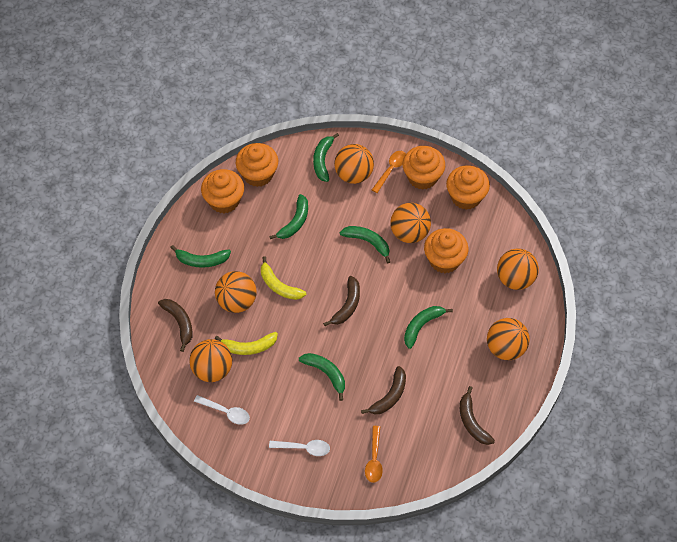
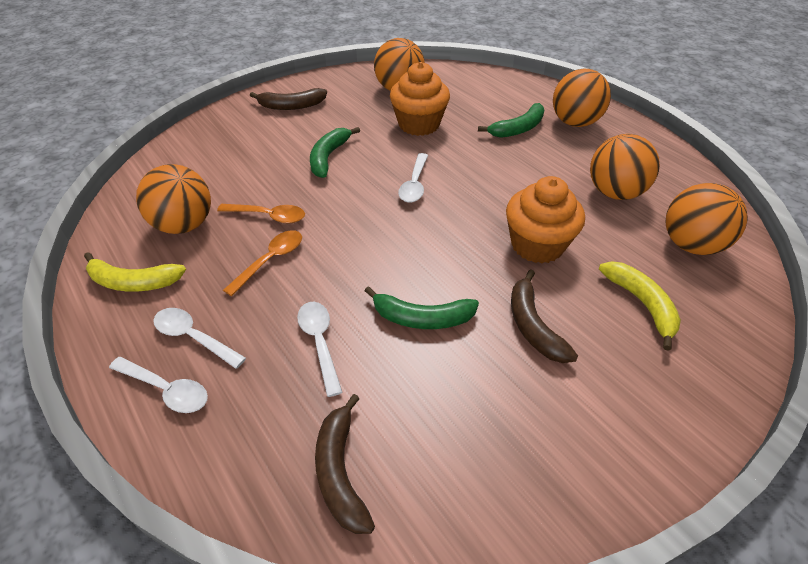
brown banana: 4 -> 3
green banana: 6 -> 3
orange ball: 6 -> 5
orange cupcake: 5 -> 2
white spoon: 2 -> 4

